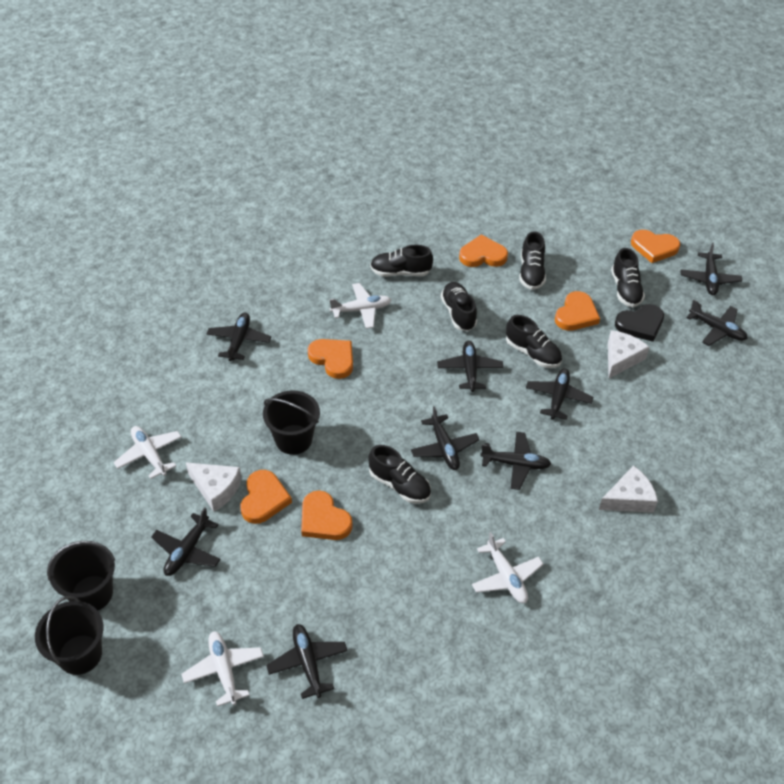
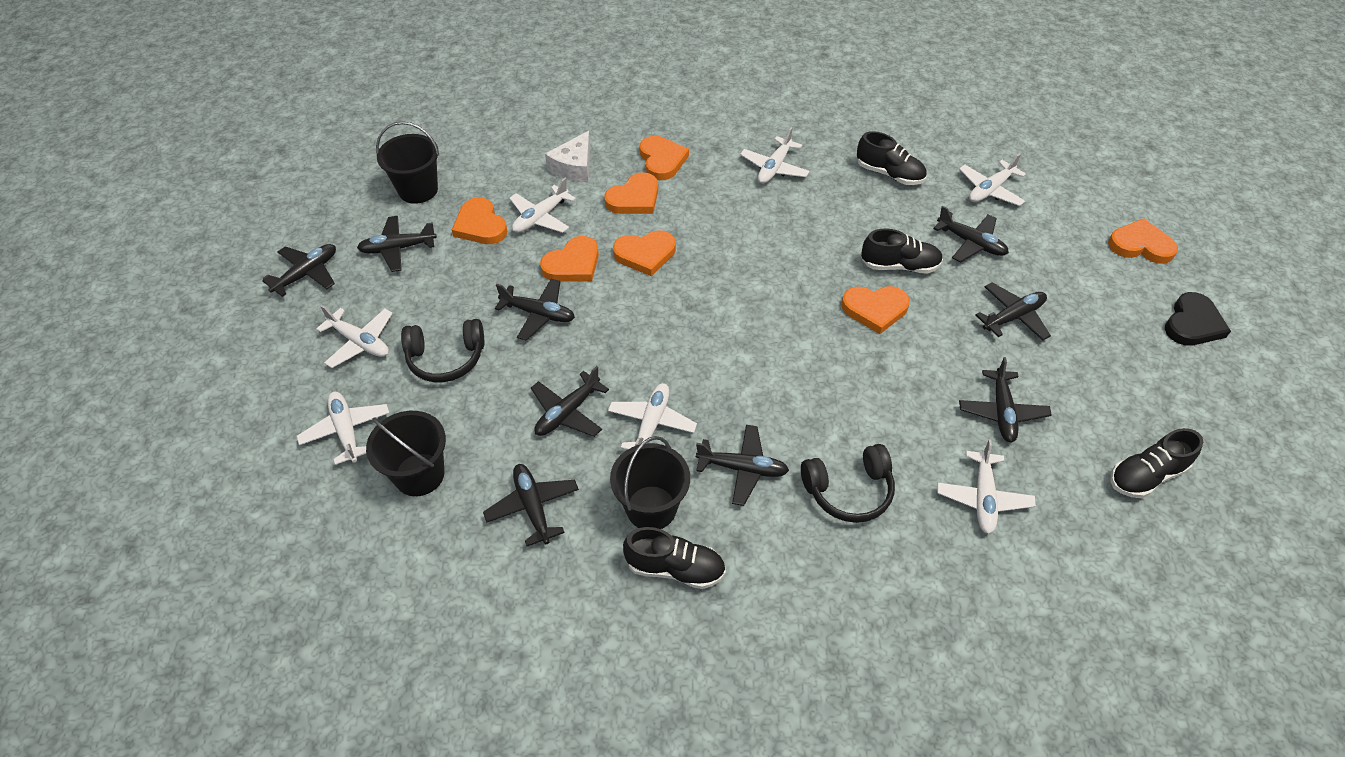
black headphones: 0 -> 2
black shoe: 6 -> 4
orange heart: 6 -> 7
white cheese: 3 -> 1
white plane: 4 -> 7

